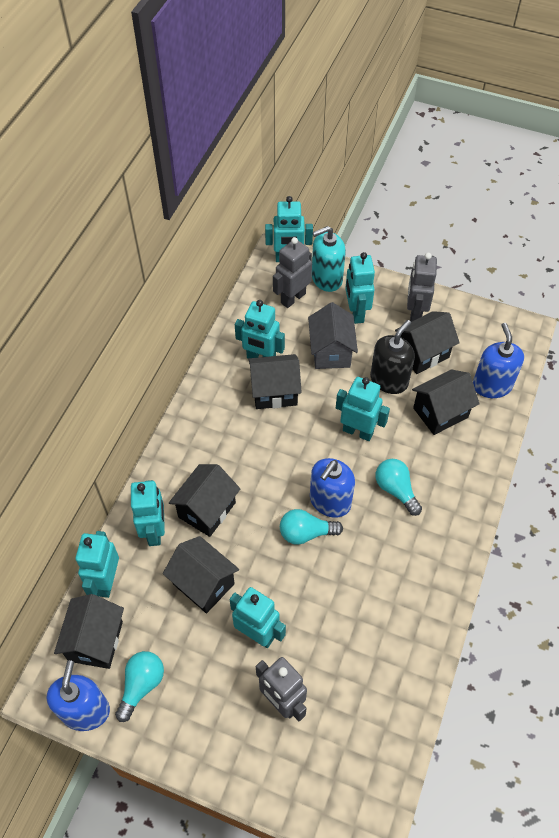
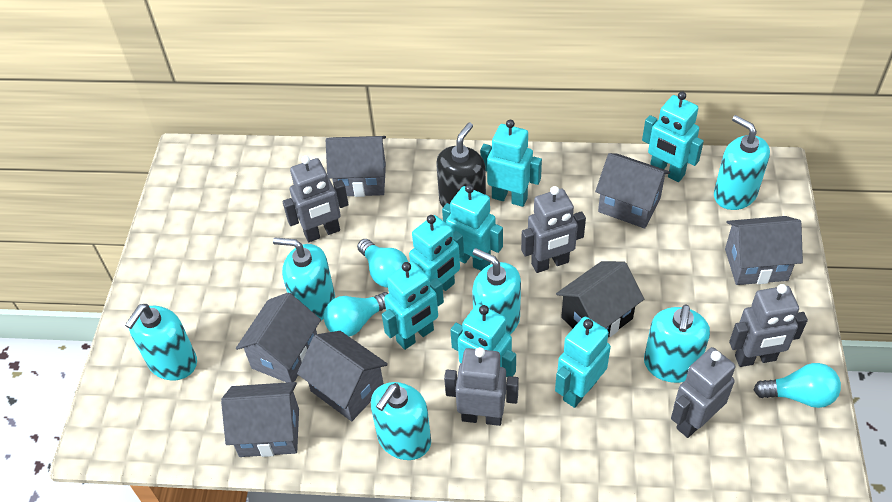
black house: 6 -> 1
blue soap dispenser: 3 -> 0
grey house: 1 -> 6
grey robot: 3 -> 5
turquoise soap dispenser: 1 -> 6

